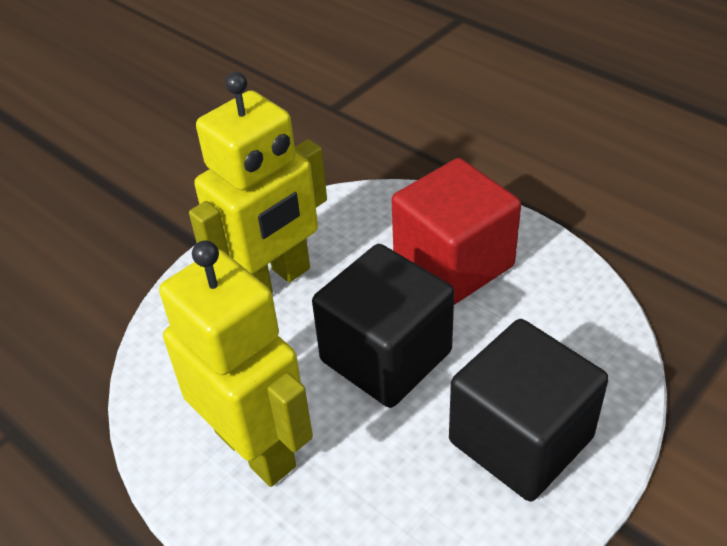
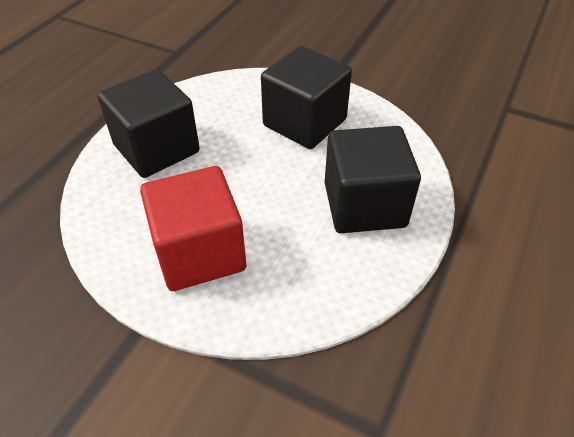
black cube: 2 -> 3
yellow robot: 2 -> 0

